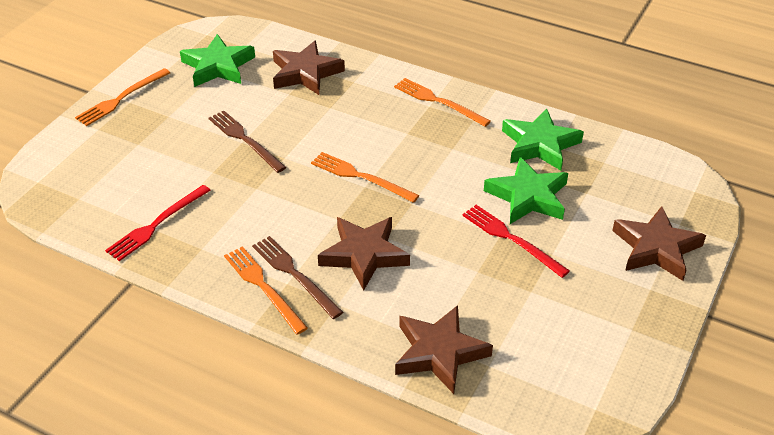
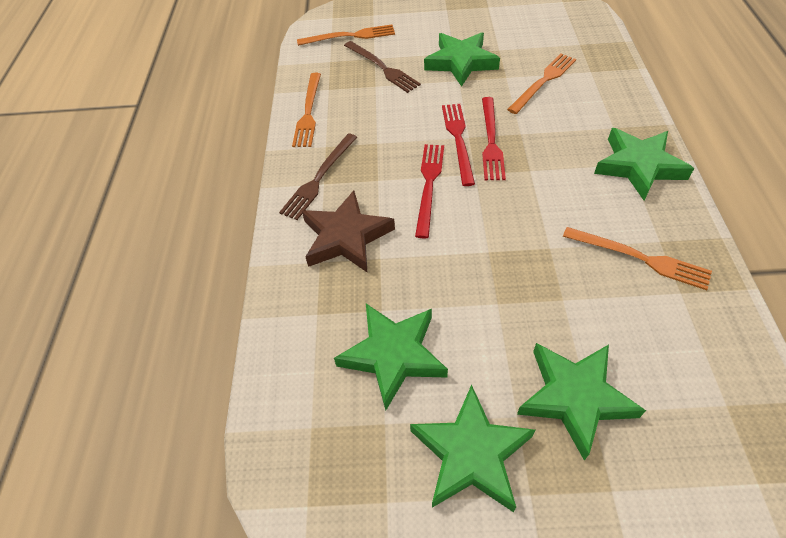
brown star: 4 -> 1
green star: 3 -> 5
red fork: 2 -> 3

